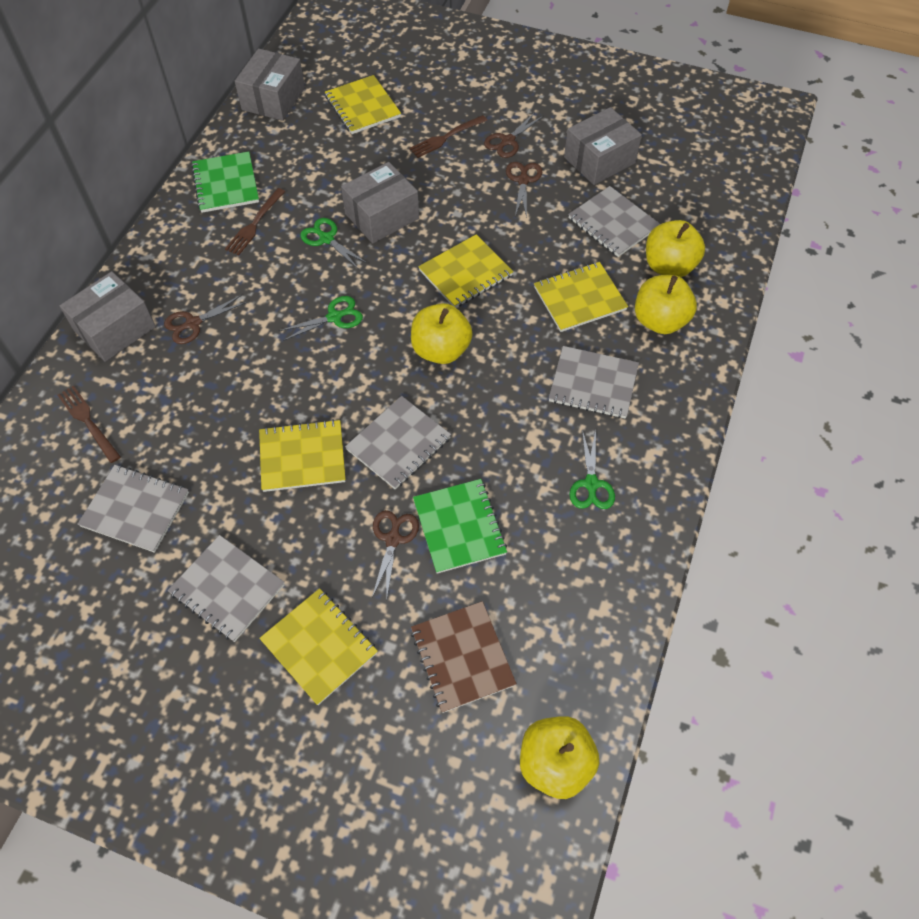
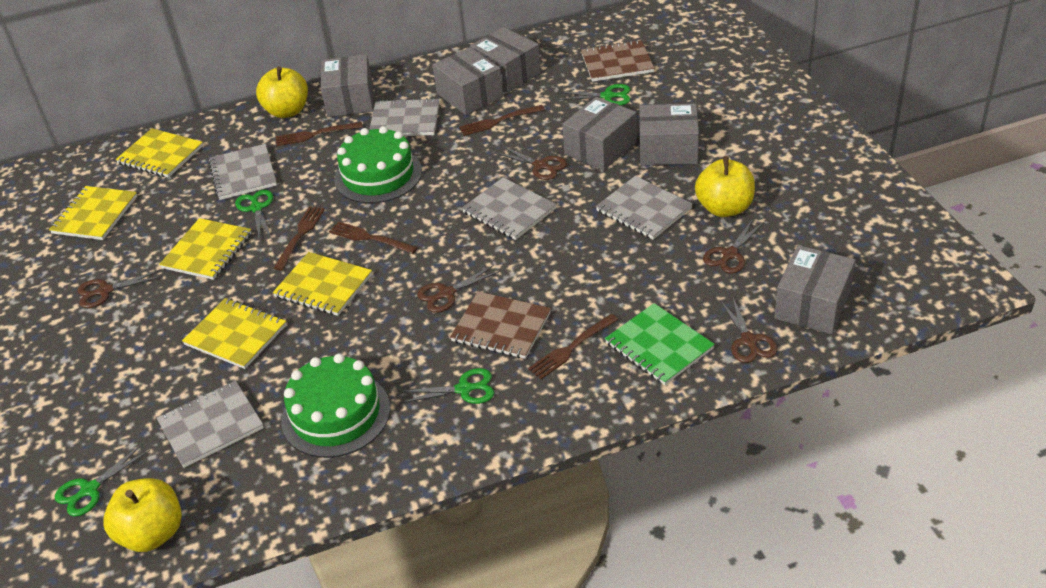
brown fork: 3 -> 5
brown notebook: 1 -> 2
brown scissors: 4 -> 5
green cake: 0 -> 2
green notebook: 2 -> 1
green scissors: 3 -> 4
grey box: 4 -> 6
yellow apple: 4 -> 3

